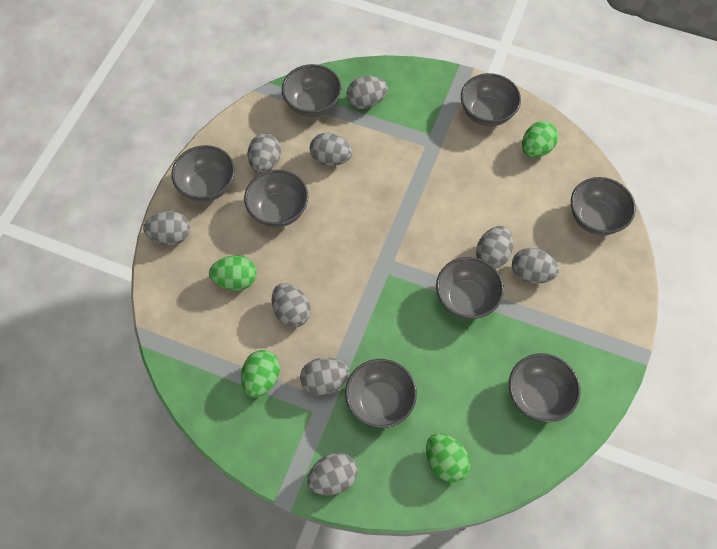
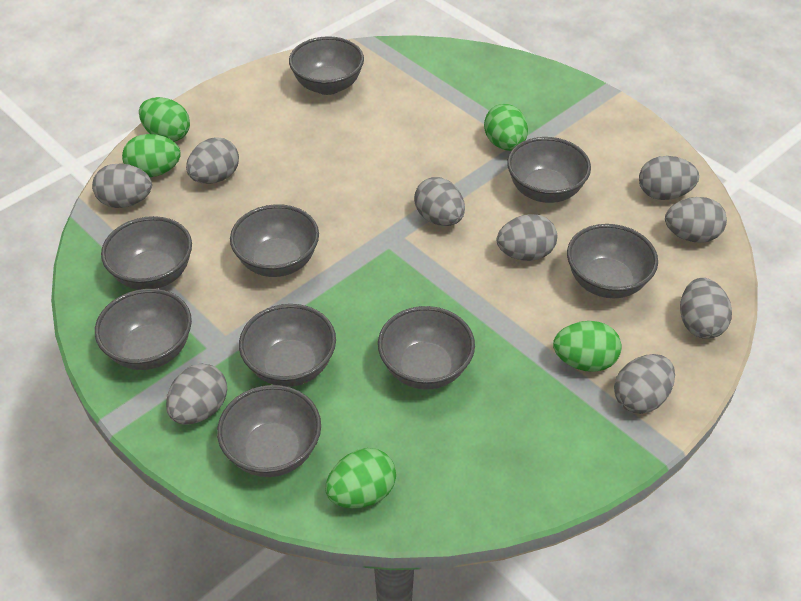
green egg: 4 -> 5
grey bowl: 8 -> 9

